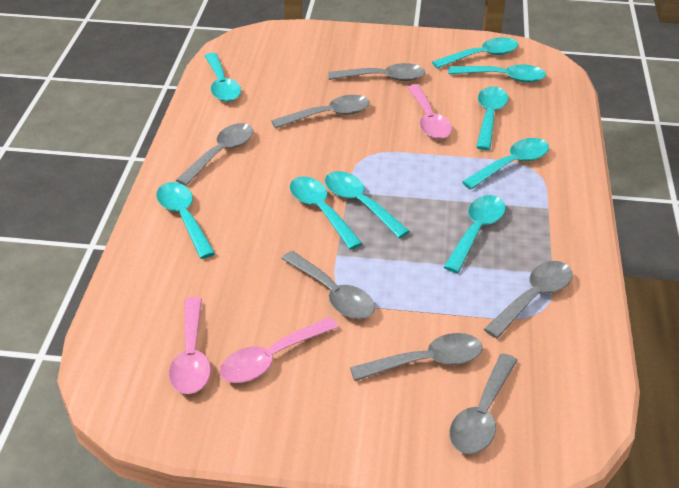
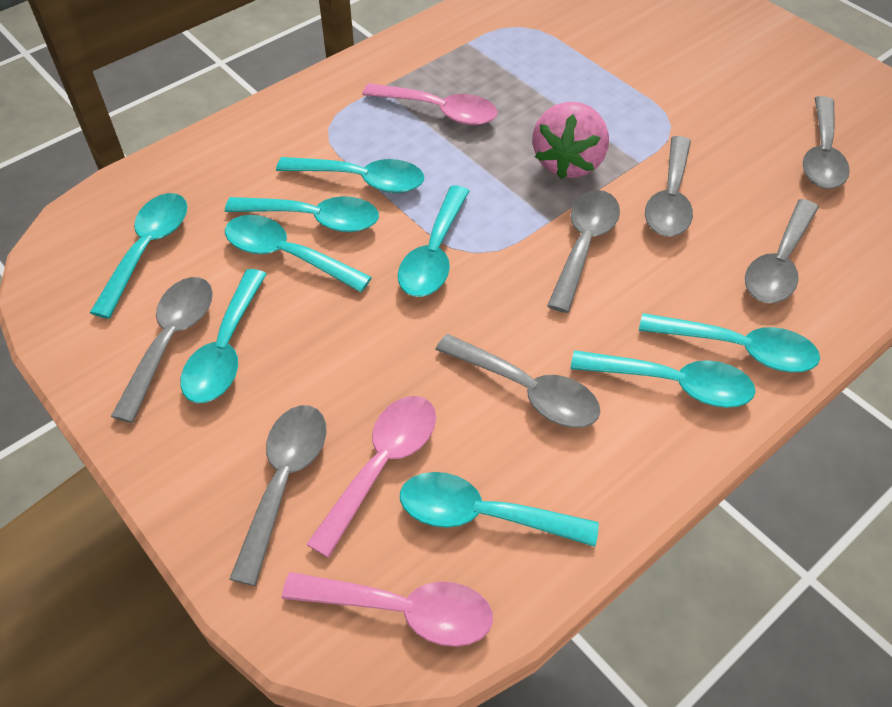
pink strawberry: 0 -> 1

